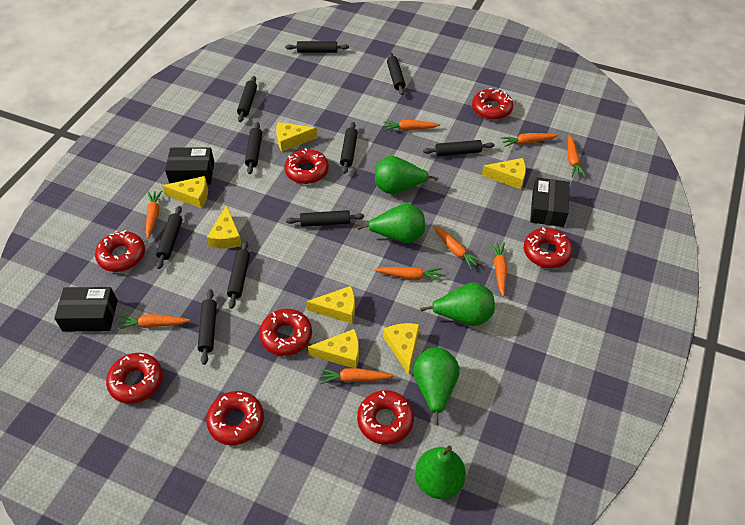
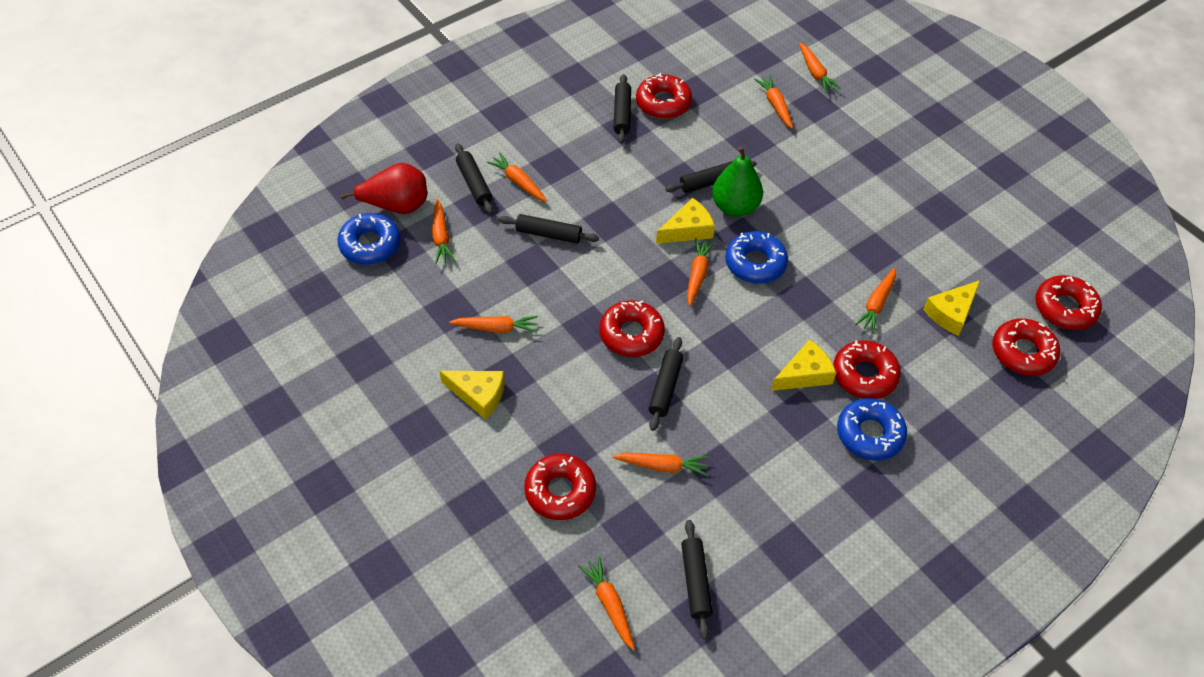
black box: 3 -> 0
black rolling pin: 10 -> 6
blue donut: 0 -> 3
green pear: 5 -> 1
red donut: 8 -> 6
red pear: 0 -> 1
yellow cheese: 7 -> 4

